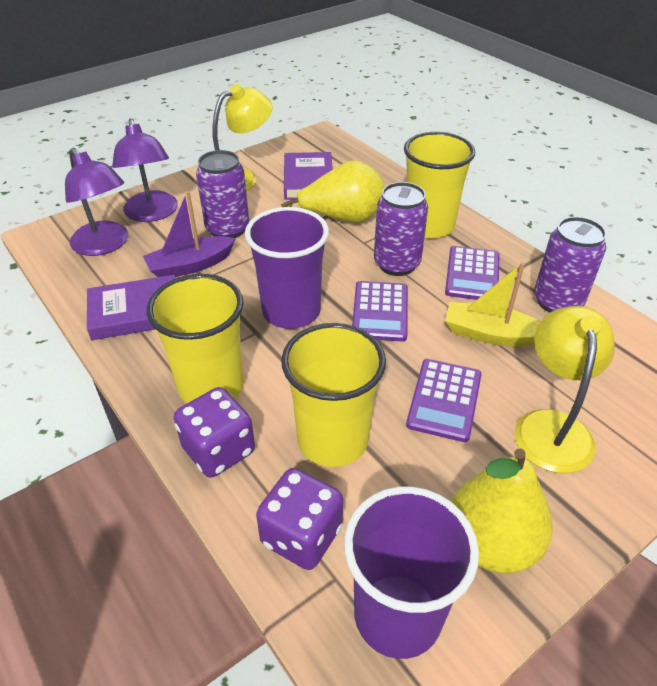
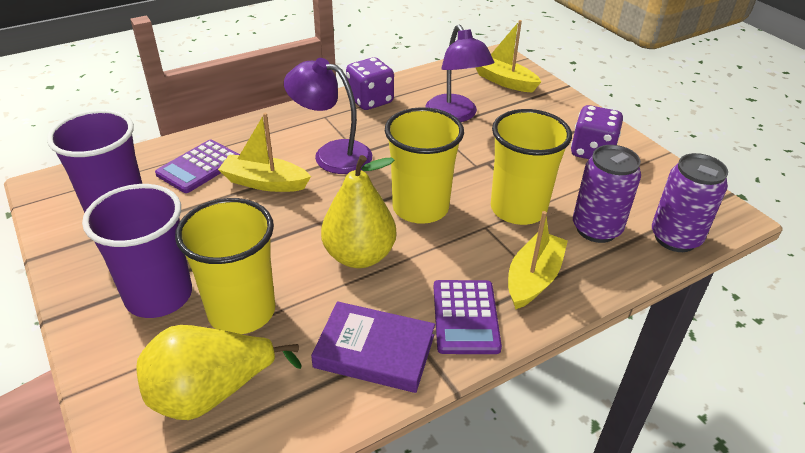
purple boat: 1 -> 0
purple book: 2 -> 1
purple calculator: 3 -> 2
purple can: 3 -> 2
yellow boat: 1 -> 3
yellow lamp: 2 -> 0

